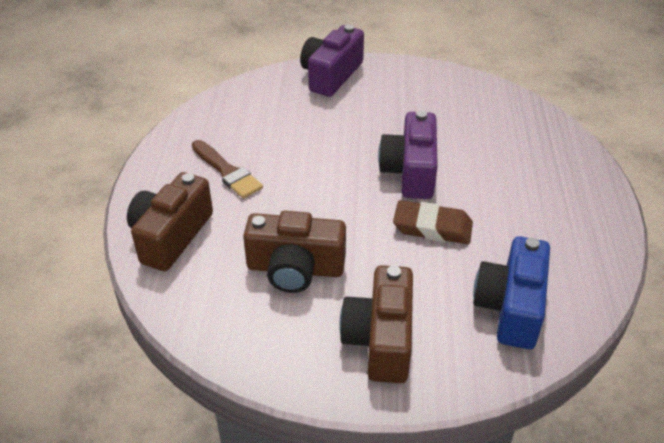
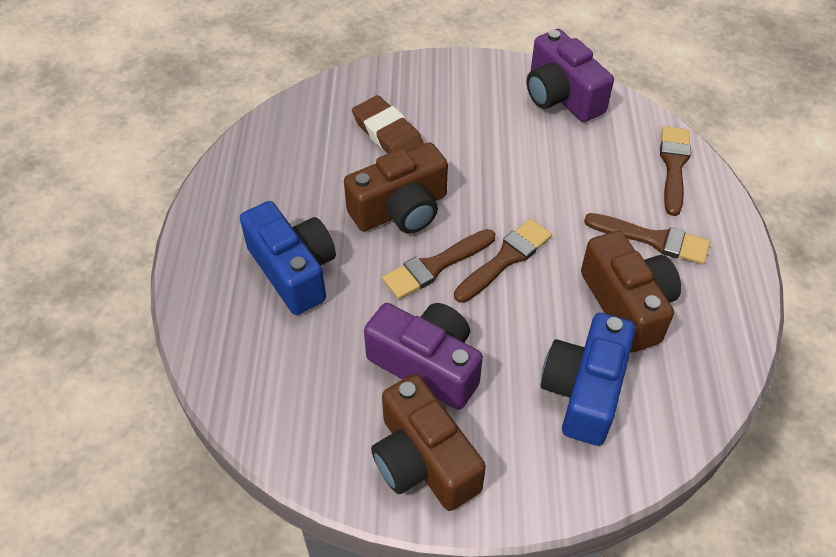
blue camera: 1 -> 2
brown brush: 1 -> 4

